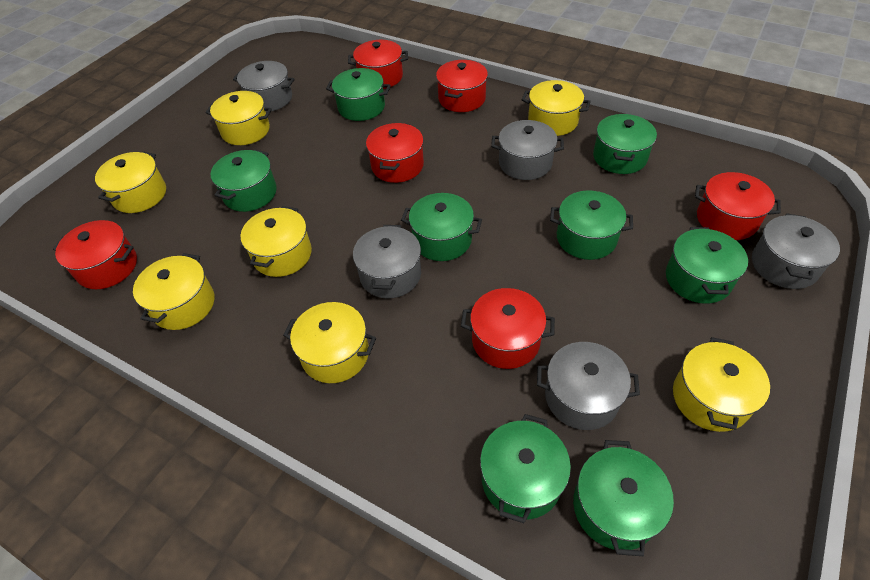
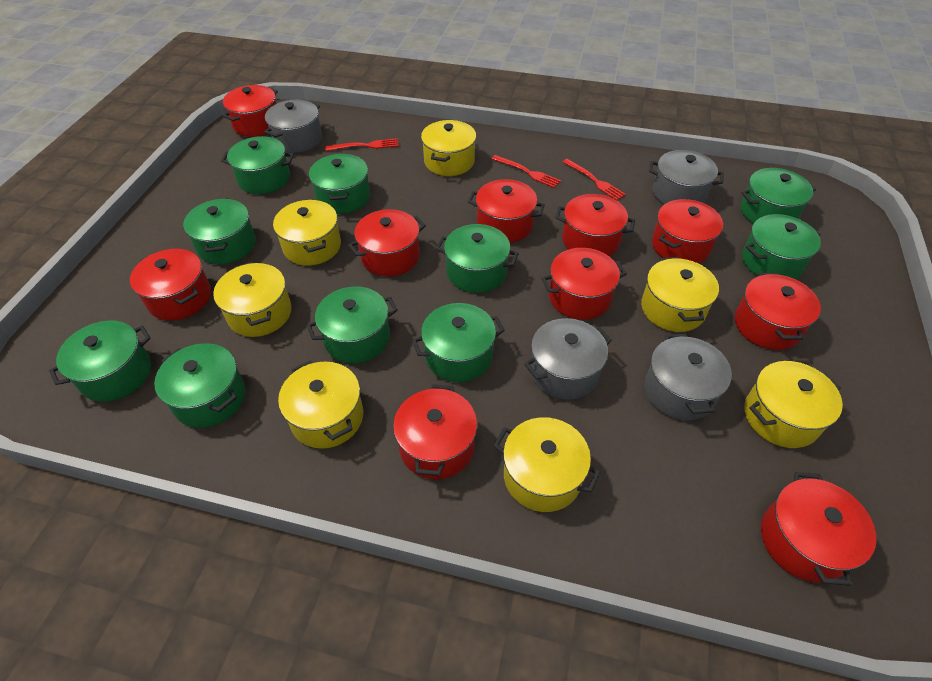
green pot: 8 -> 10
grey pot: 5 -> 4
red fork: 0 -> 3
red pot: 6 -> 10

